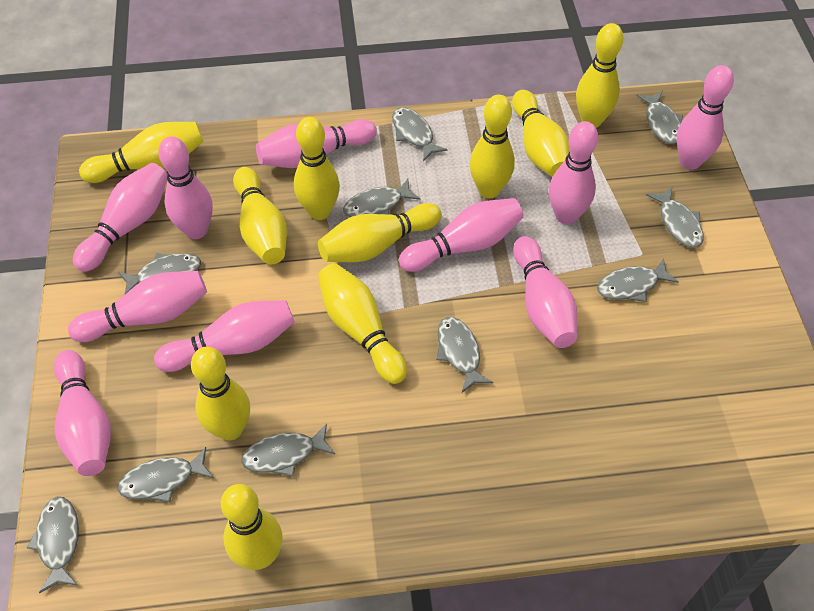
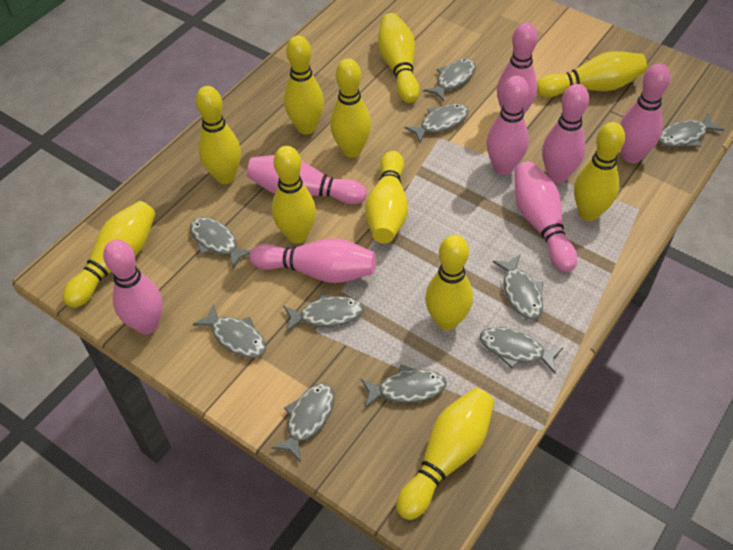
pink bowling pin: 10 -> 8
yellow bowling pin: 10 -> 11

